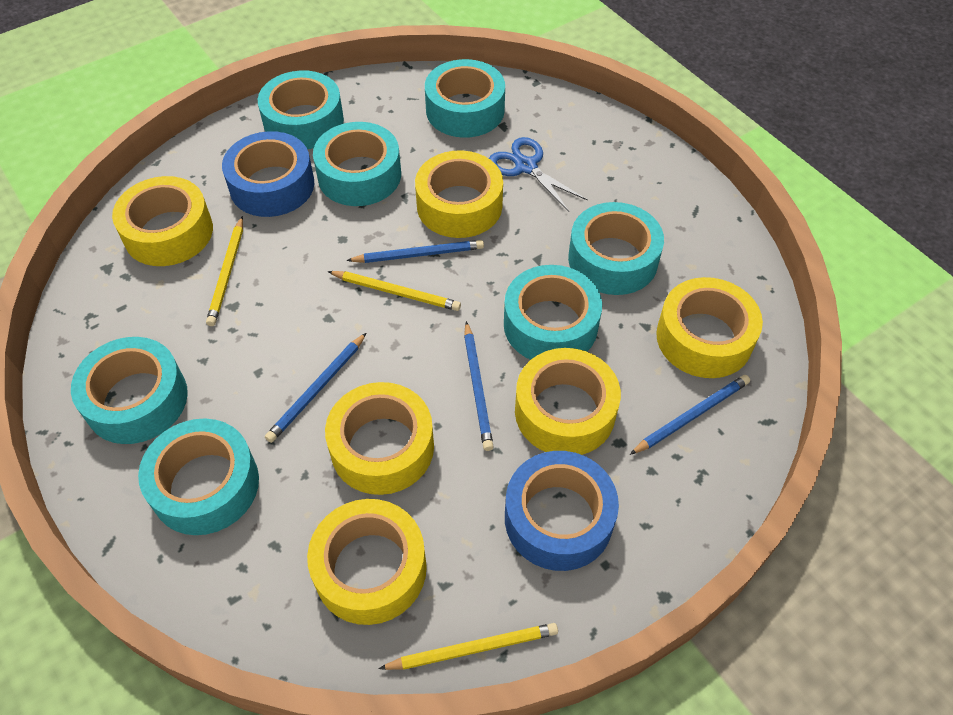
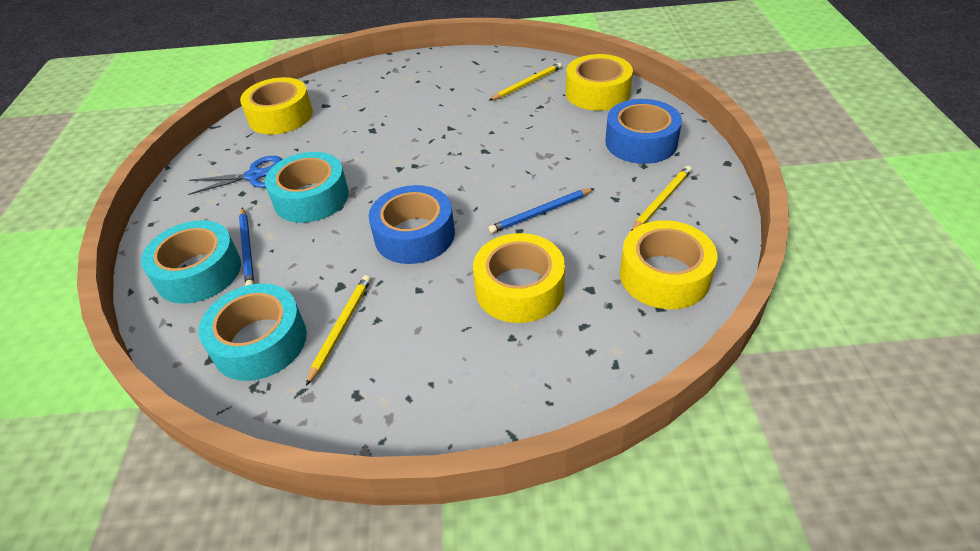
blue pencil: 4 -> 2
turquoise tape: 7 -> 3
yellow tape: 6 -> 4

